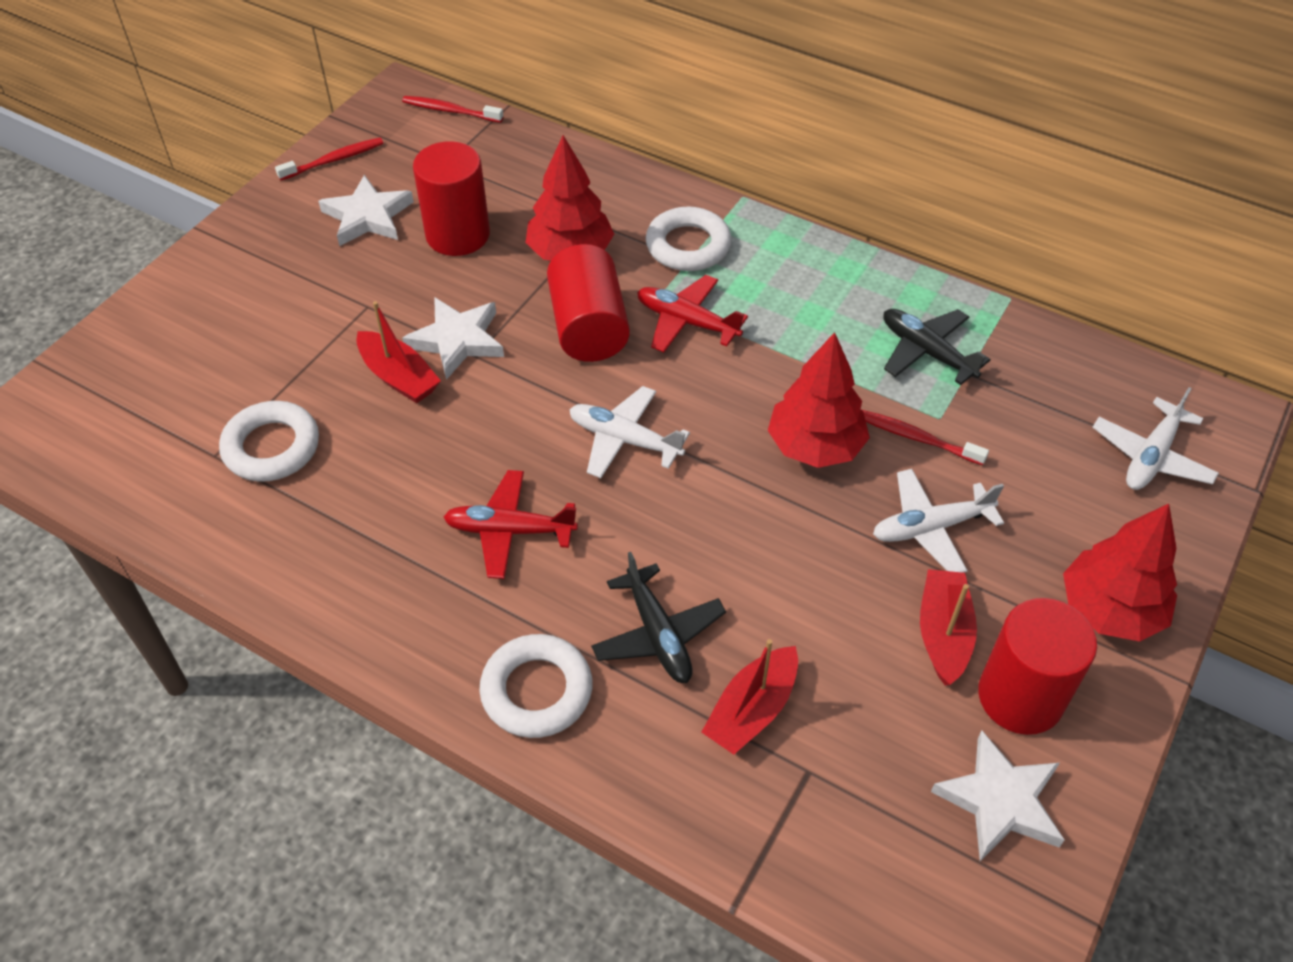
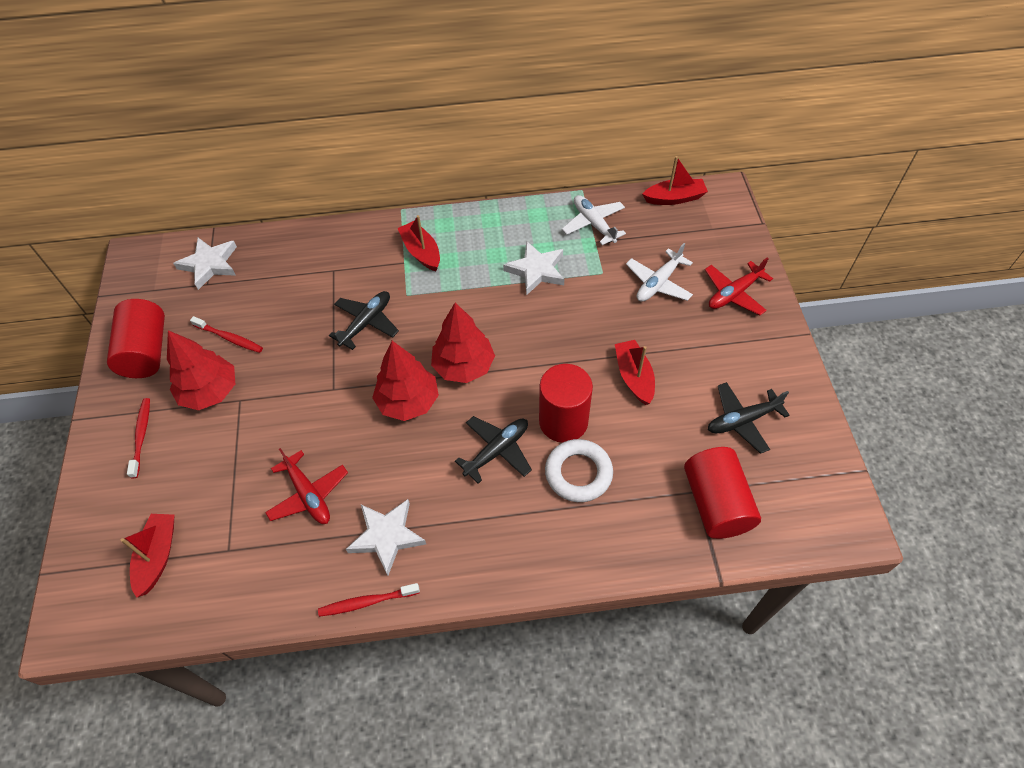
black plane: 2 -> 3
red boat: 3 -> 4
white plane: 3 -> 2
white ring: 3 -> 1

